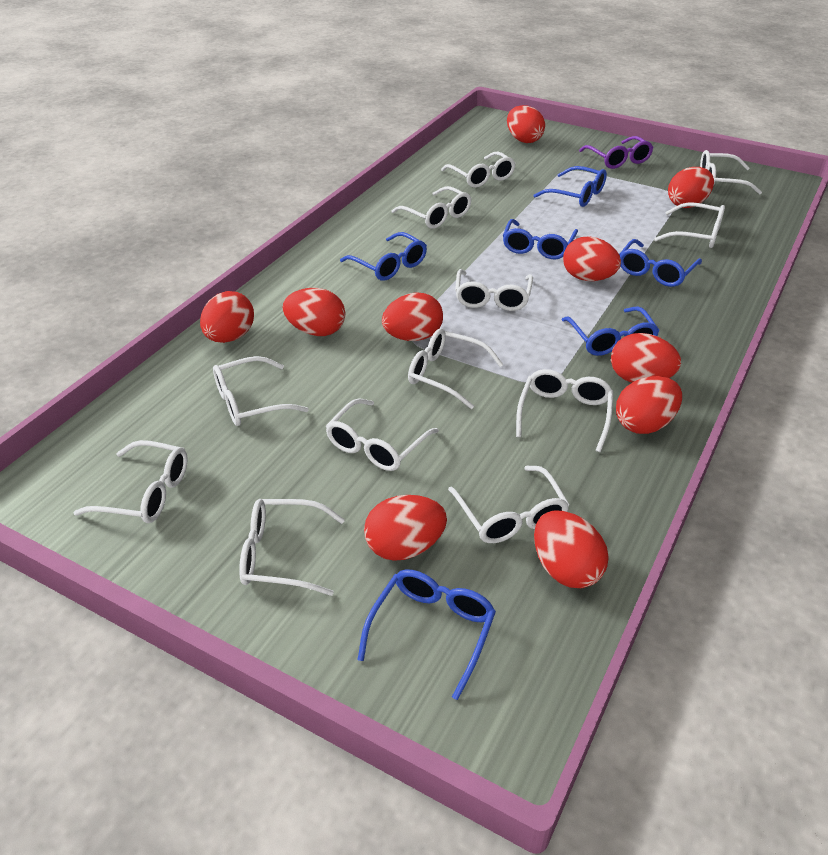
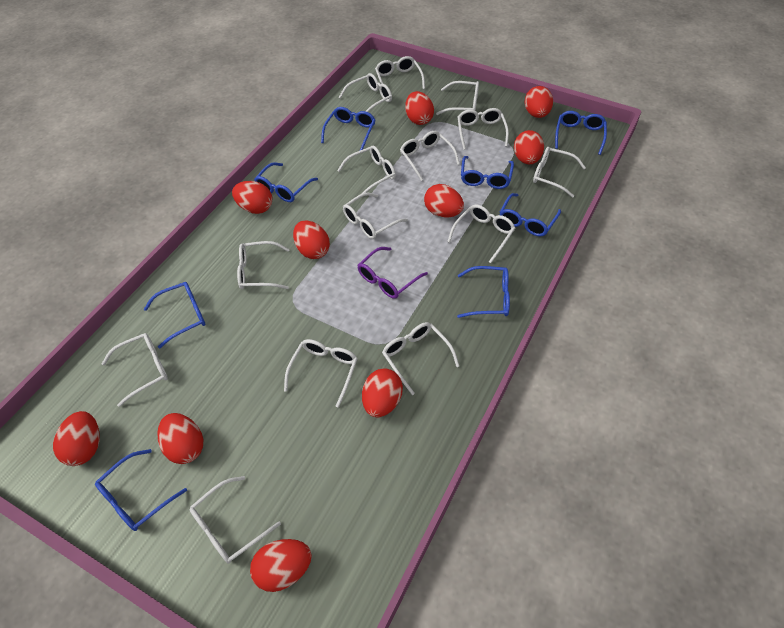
blue glasses: 6 -> 8
white glasses: 12 -> 14

